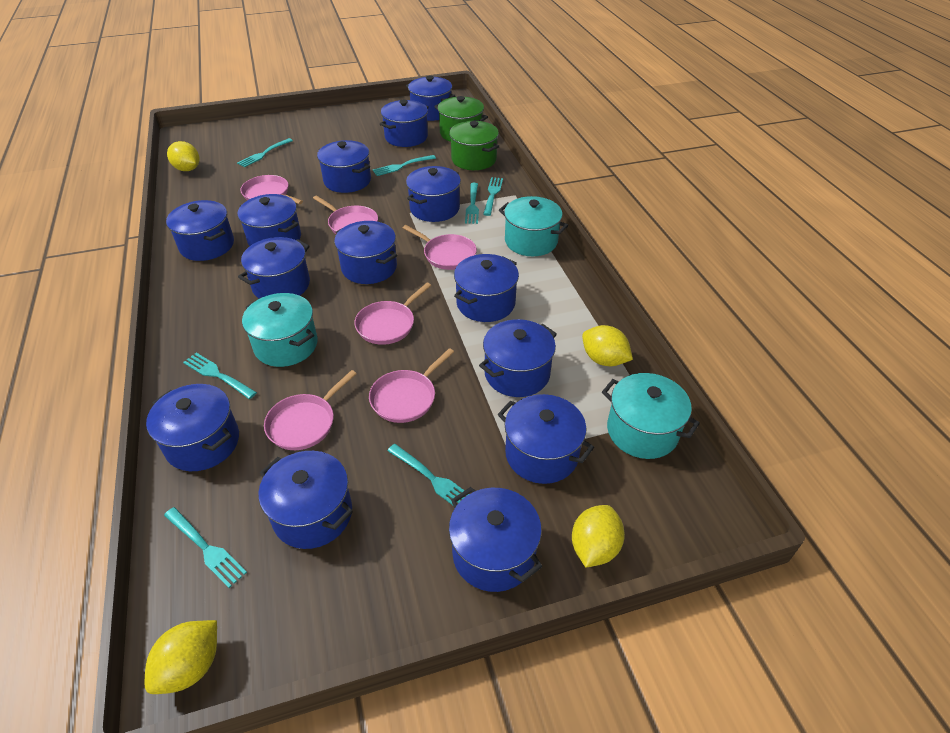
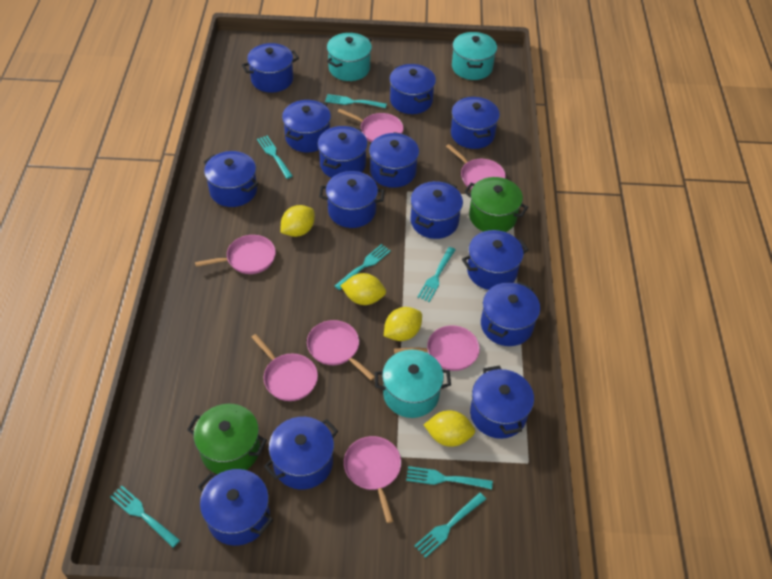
pink pan: 6 -> 7

